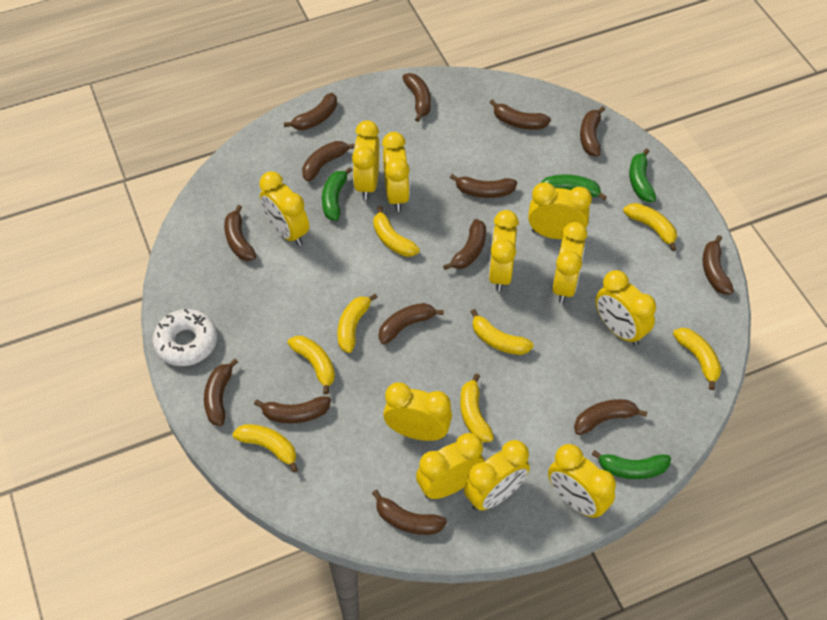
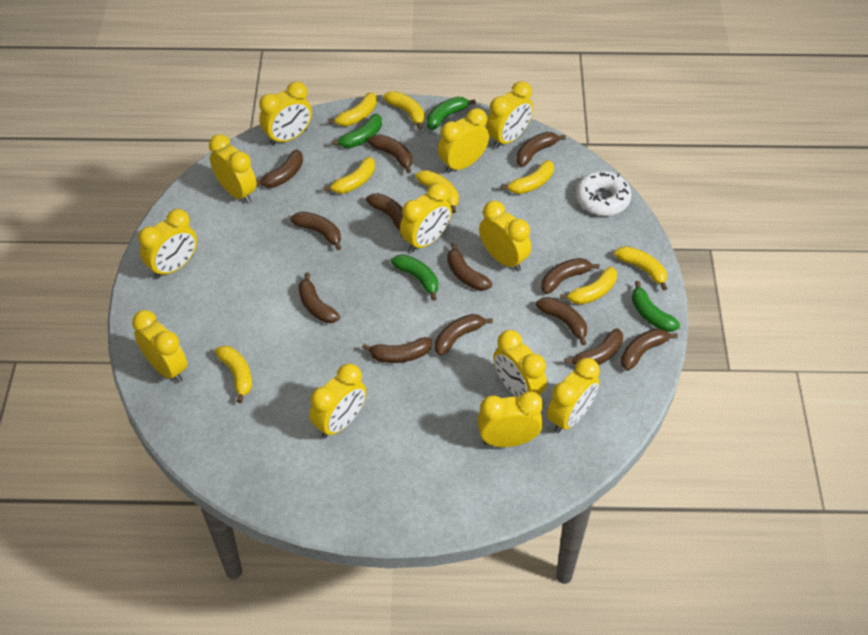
brown banana: 14 -> 13
yellow clock: 11 -> 12

